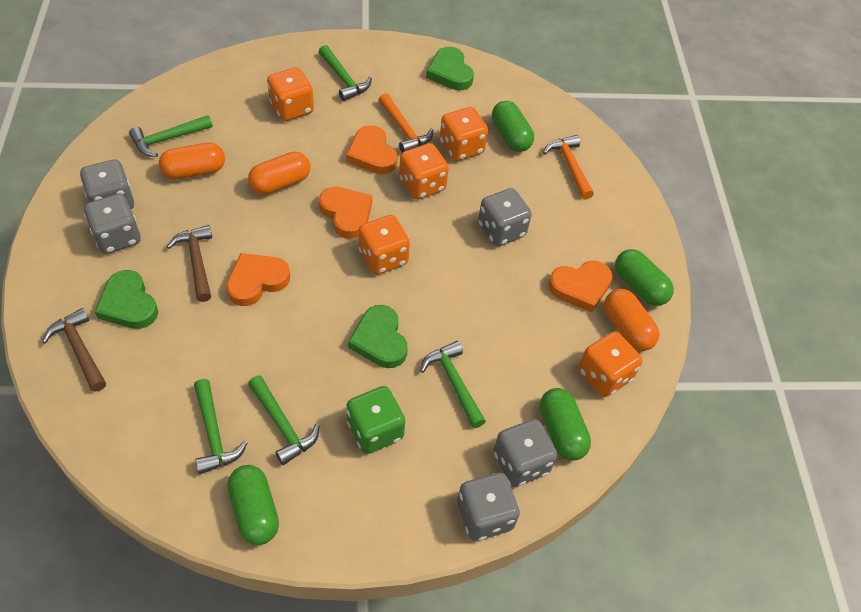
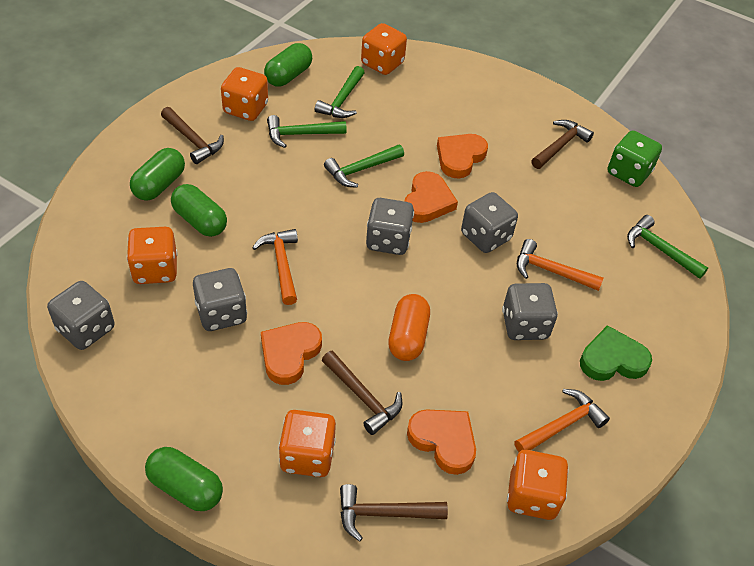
brown hammer: 2 -> 4
green hammer: 5 -> 4
green heart: 3 -> 1
orange capsule: 3 -> 1
orange hammer: 2 -> 3

